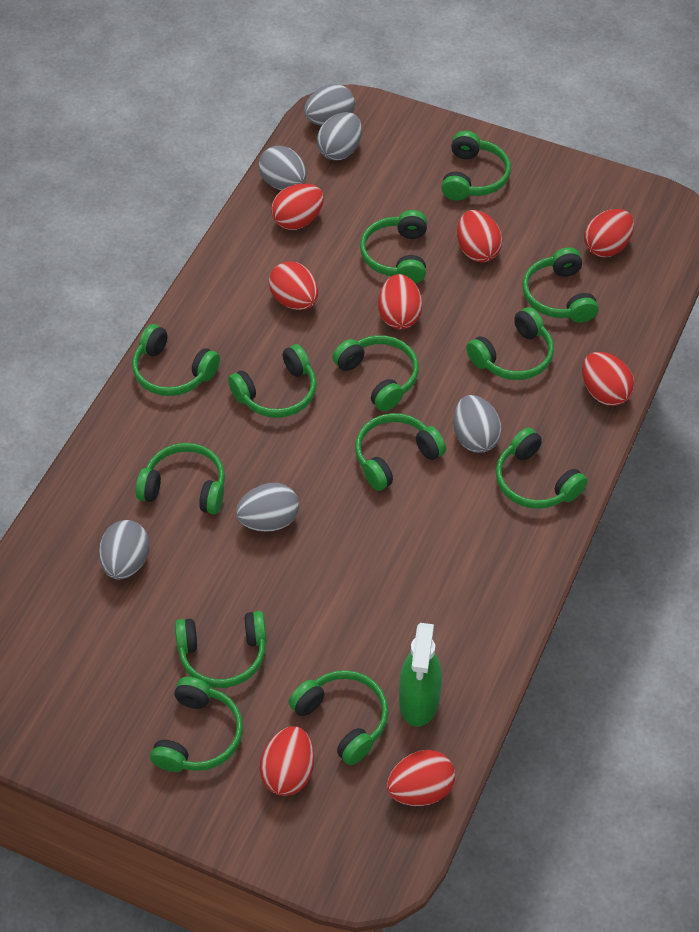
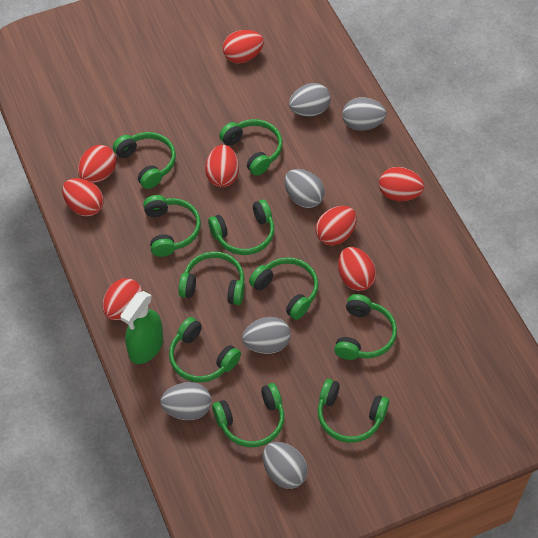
green headphones: 13 -> 10

